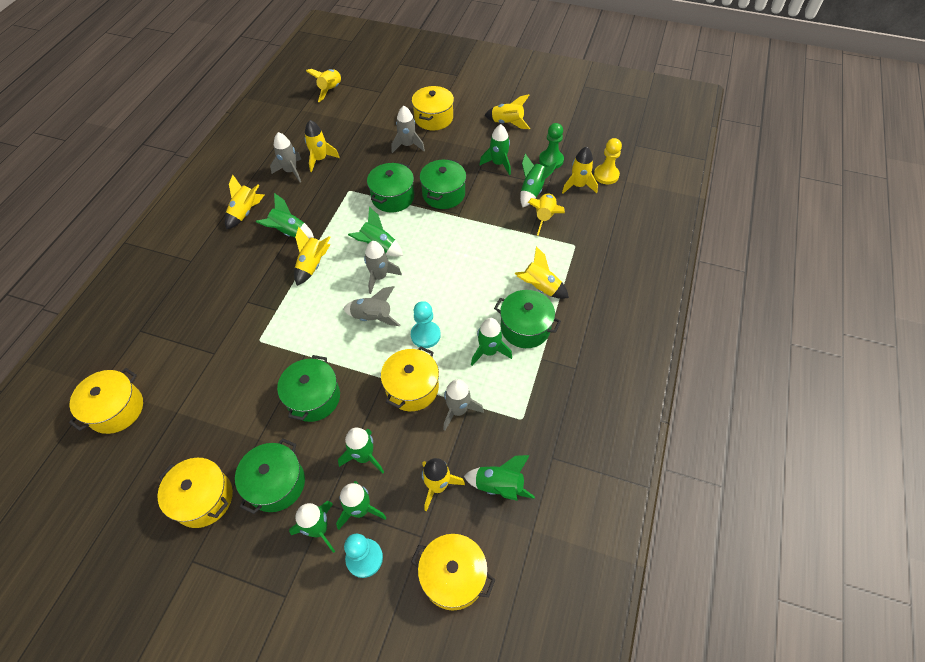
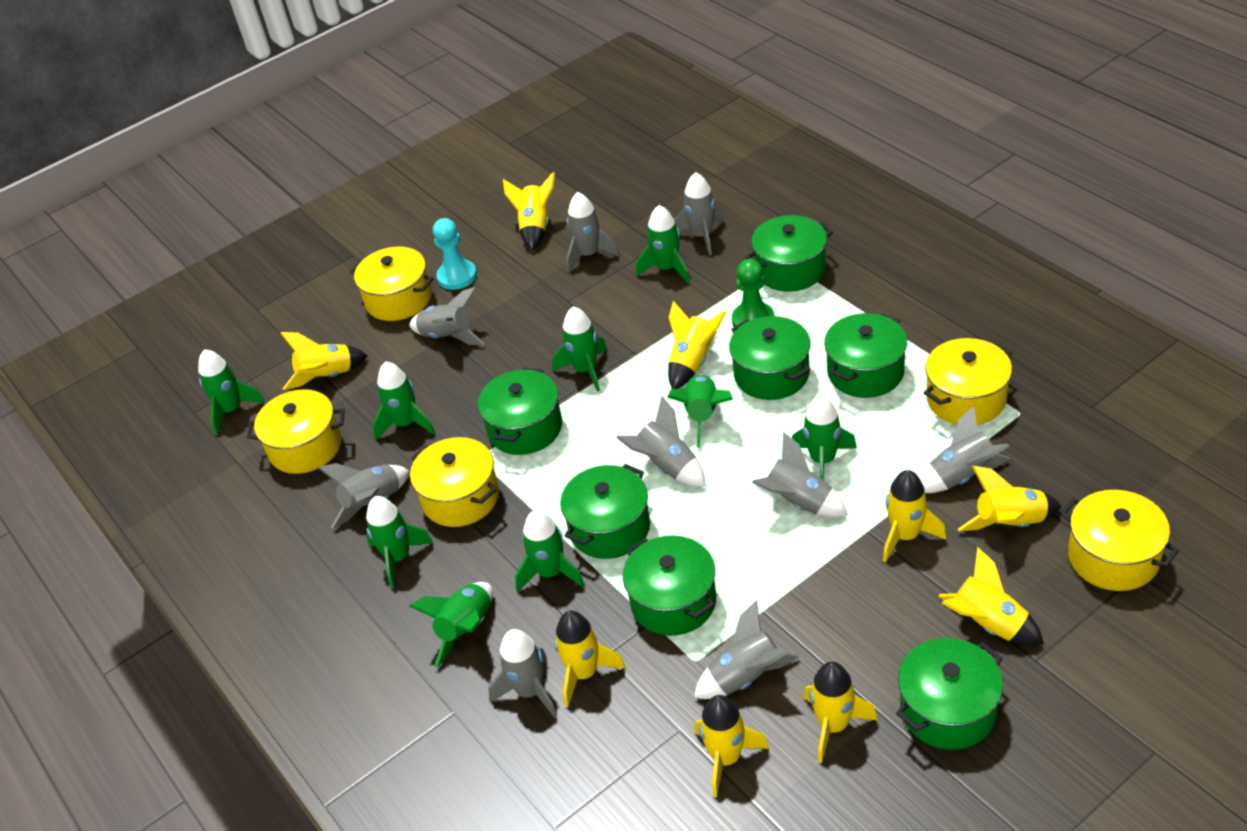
green pot: 5 -> 7
grey rocket: 5 -> 9
turquoise pawn: 2 -> 1
yellow pawn: 1 -> 0

